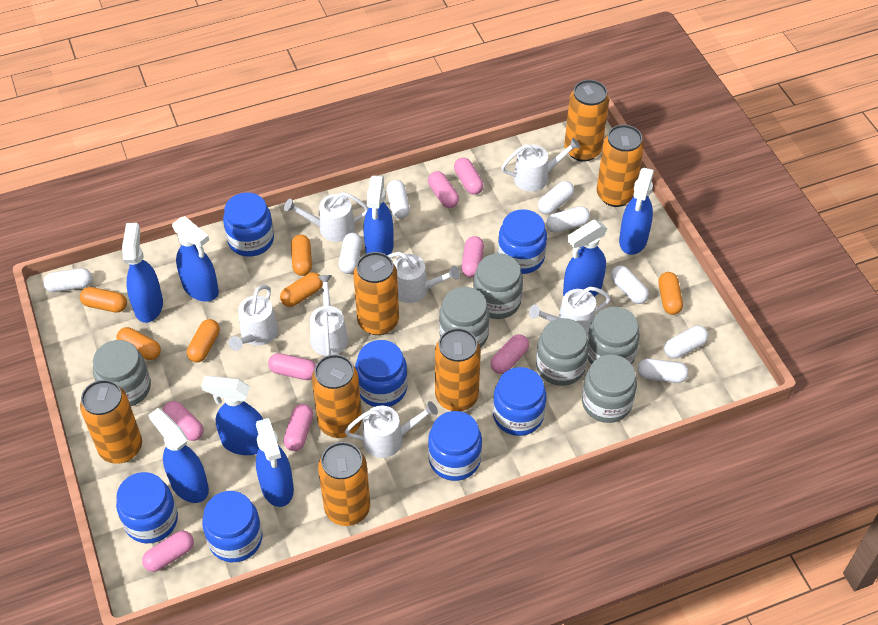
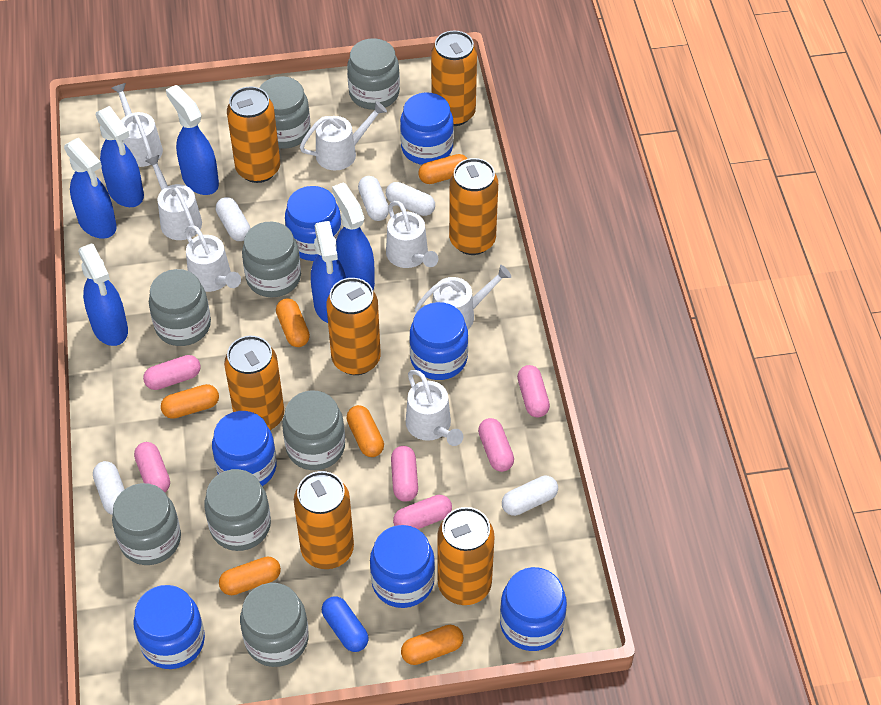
blue capsule: 0 -> 1
blue spray bottle: 8 -> 6
grey jar: 6 -> 8
pink capsule: 8 -> 6
white capsule: 8 -> 5

